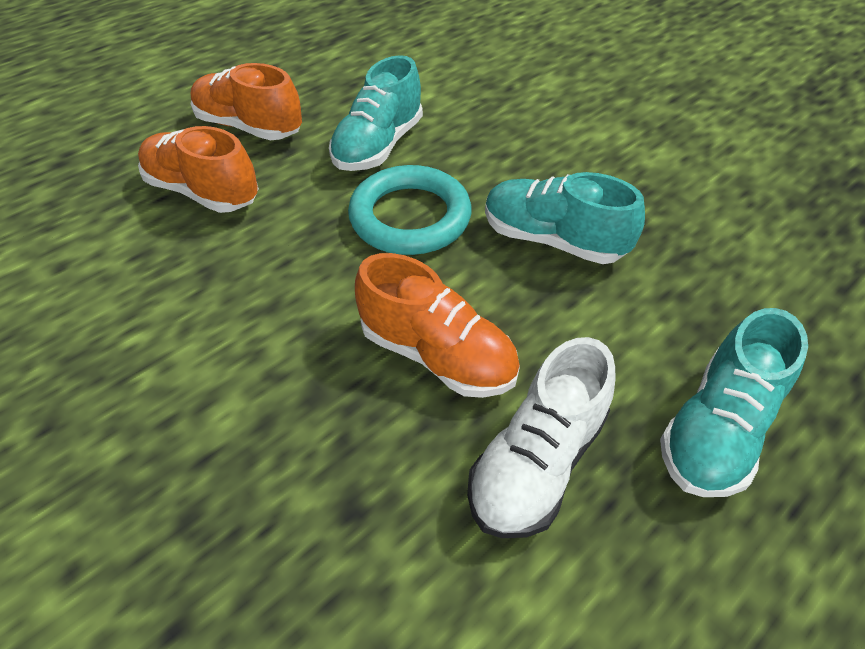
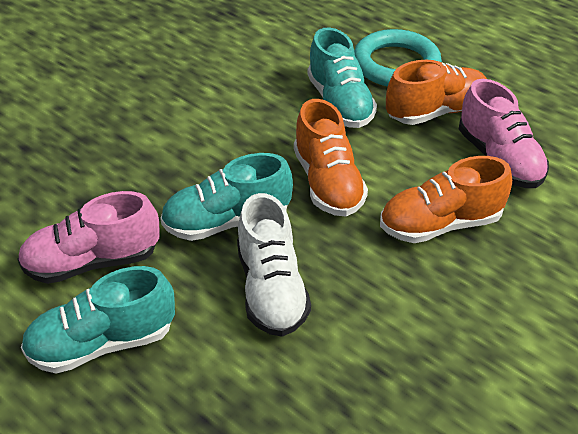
pink shoe: 0 -> 2

